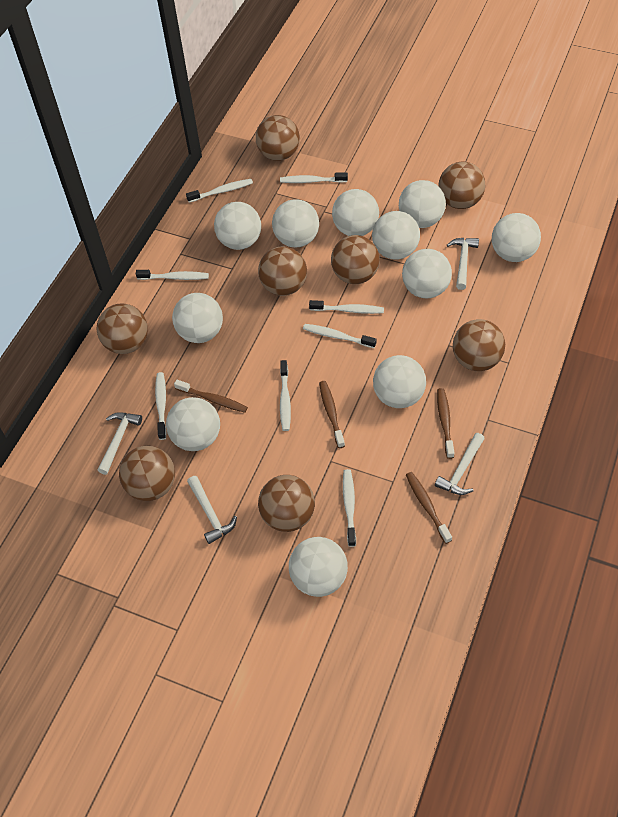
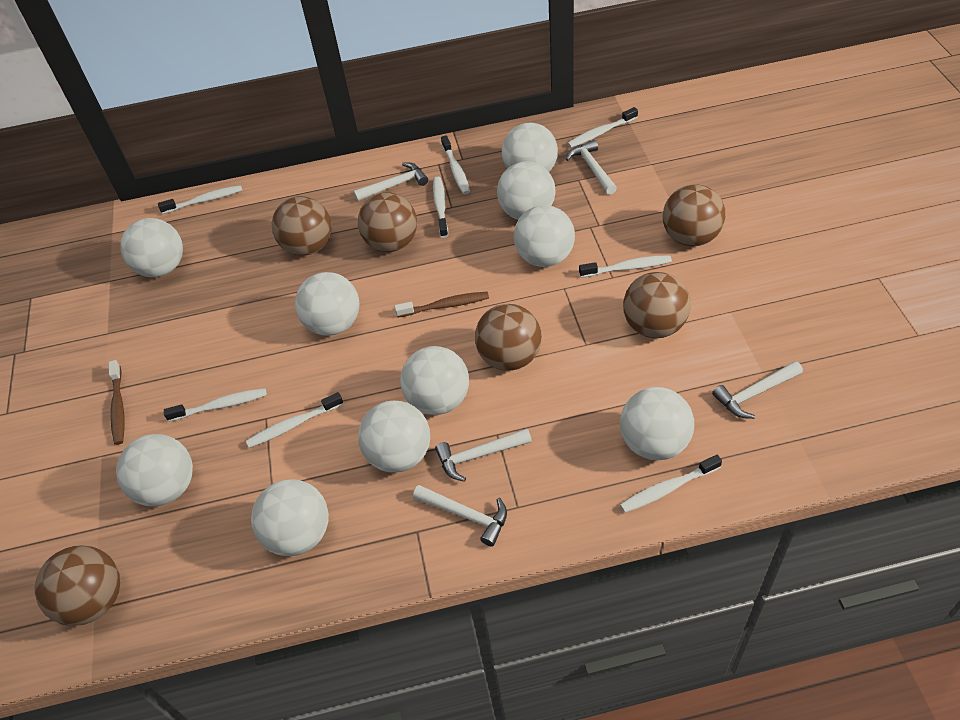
brown ball: 8 -> 6
brown toothbrush: 4 -> 2
white ball: 11 -> 10
white hammer: 4 -> 5

